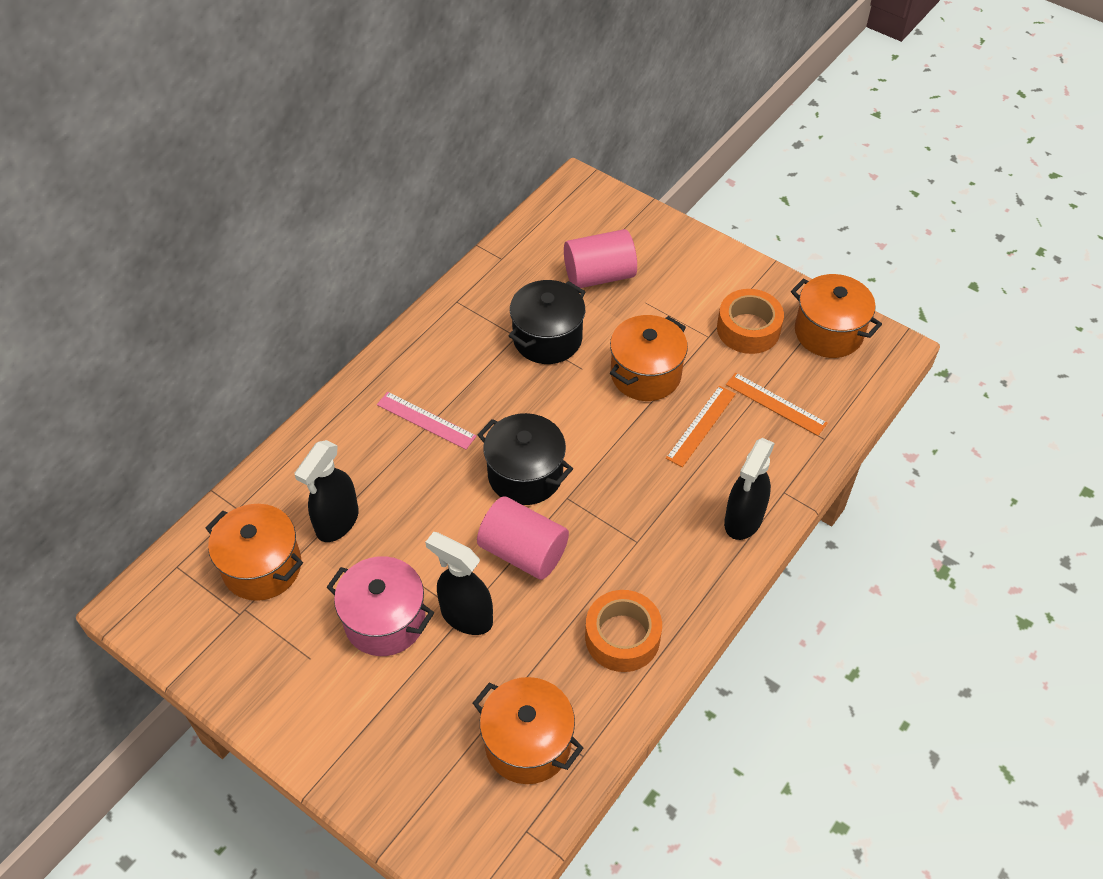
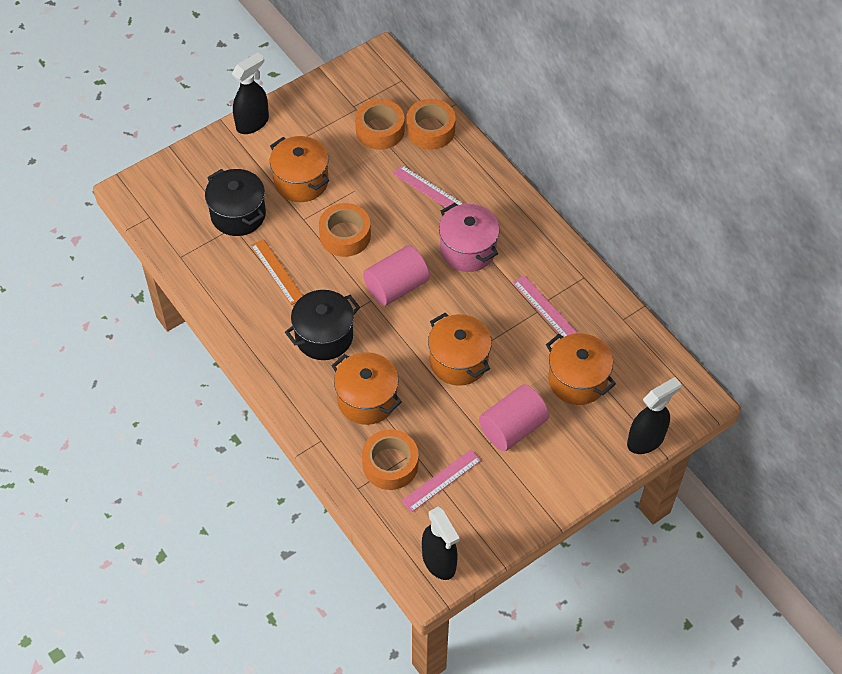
orange ruler: 2 -> 1
orange tape: 2 -> 4
pink ruler: 1 -> 3

